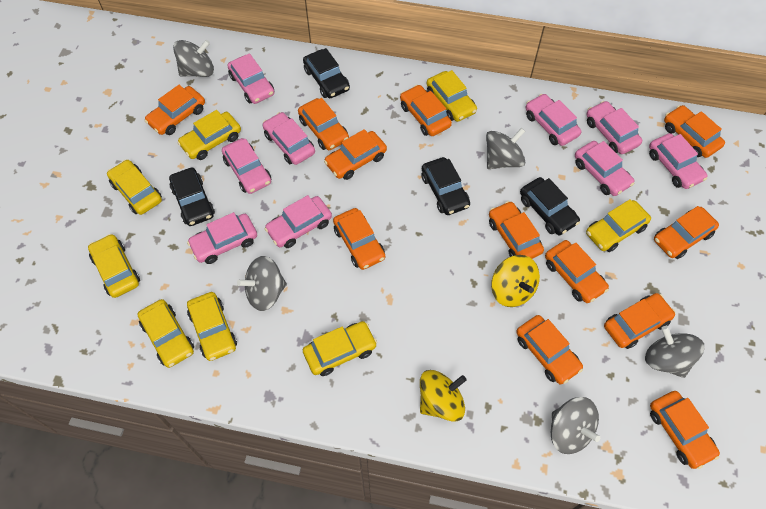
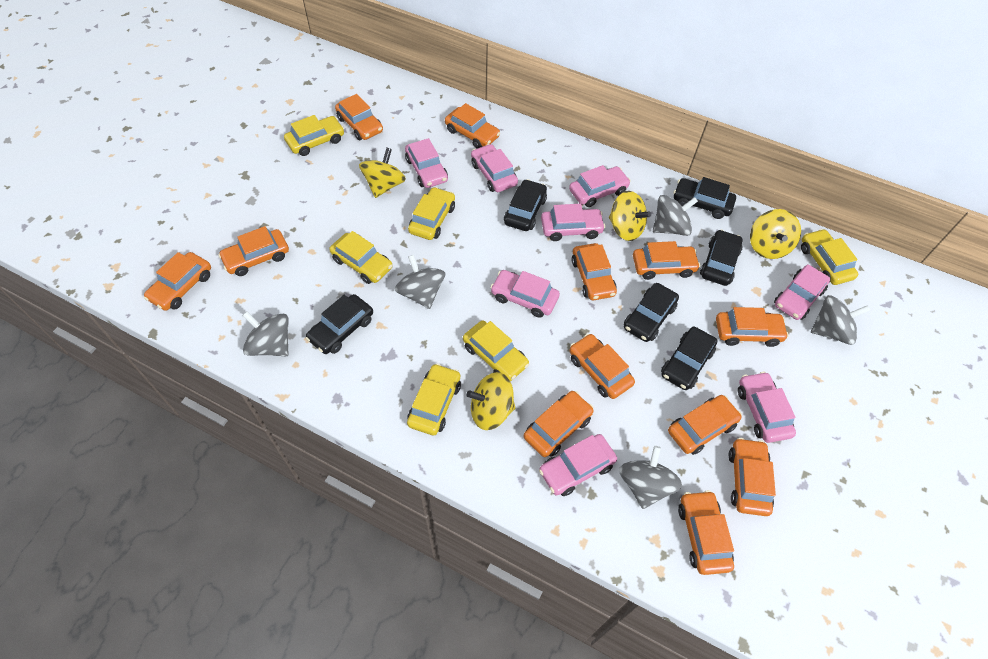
black car: 4 -> 6
pink car: 9 -> 8
yellow car: 8 -> 6
yellow spinning top: 2 -> 4

